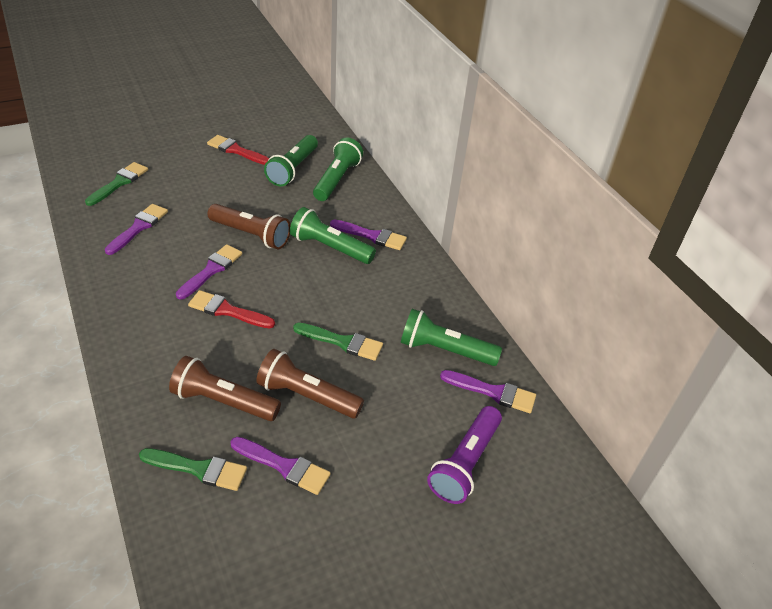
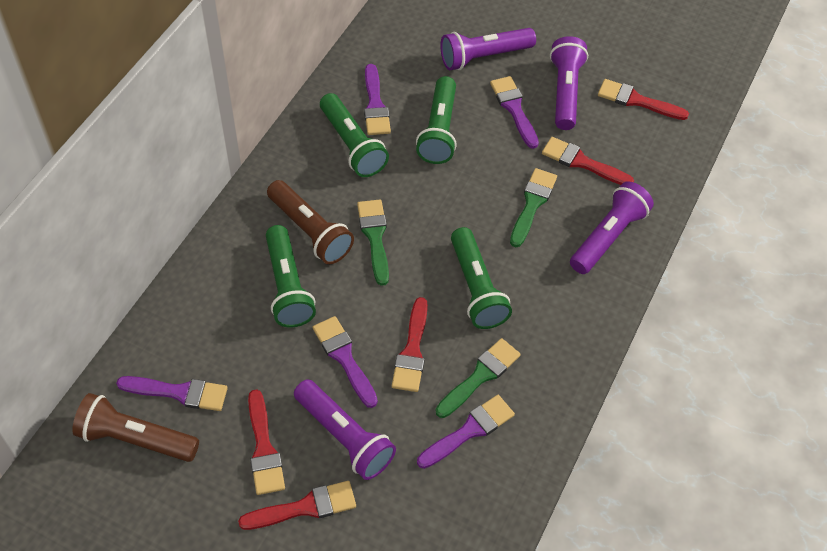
brown flashlight: 3 -> 2
purple flashlight: 1 -> 4
red brush: 2 -> 5

